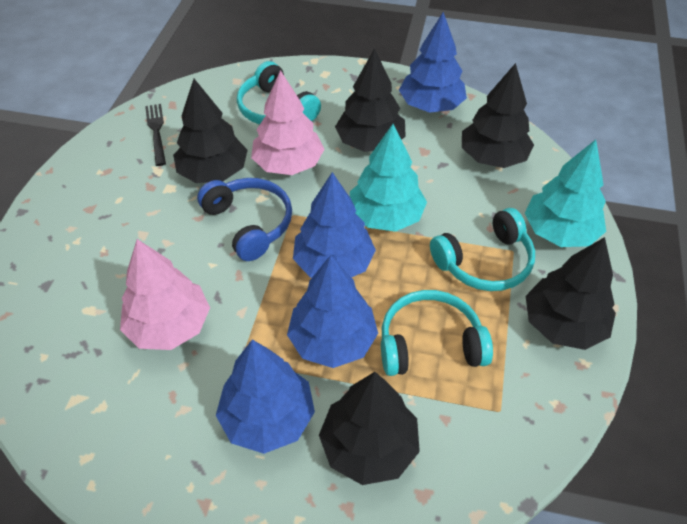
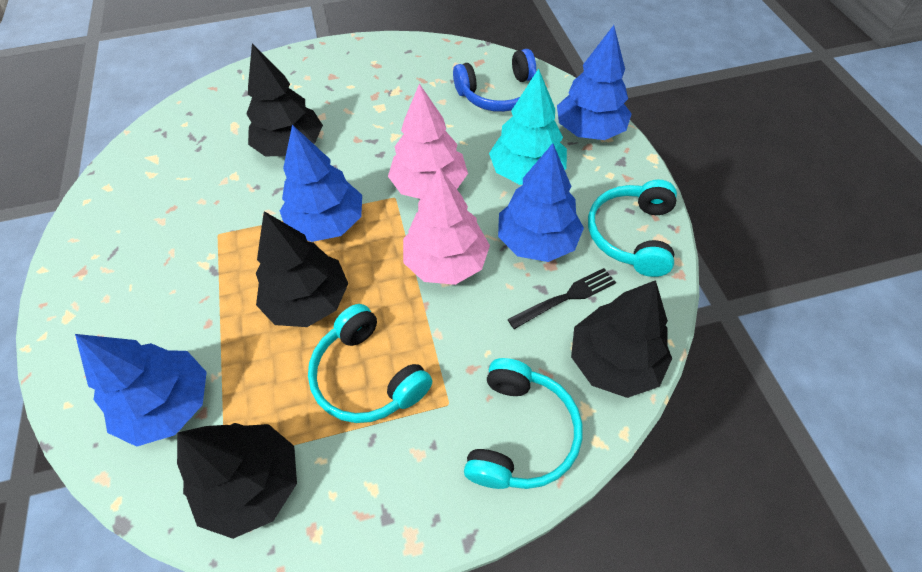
black tree: 5 -> 4
turquoise tree: 2 -> 1

